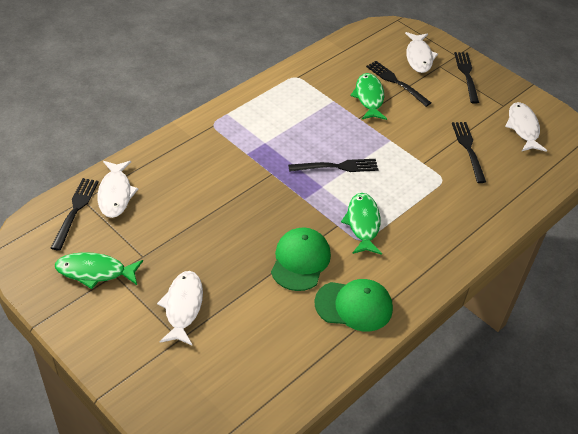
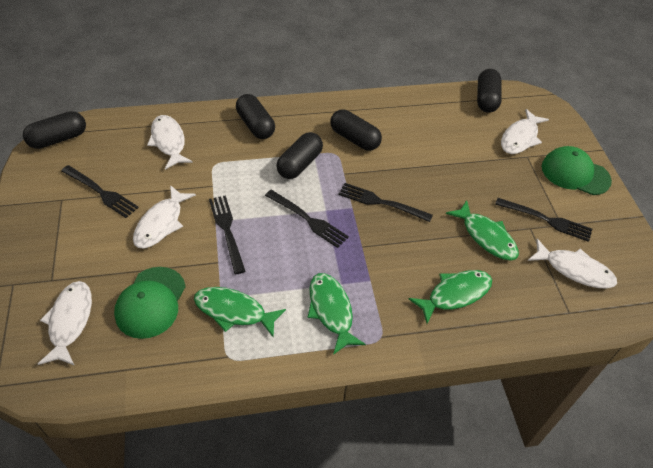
black capsule: 0 -> 5
green fish: 3 -> 4
white fish: 4 -> 5

